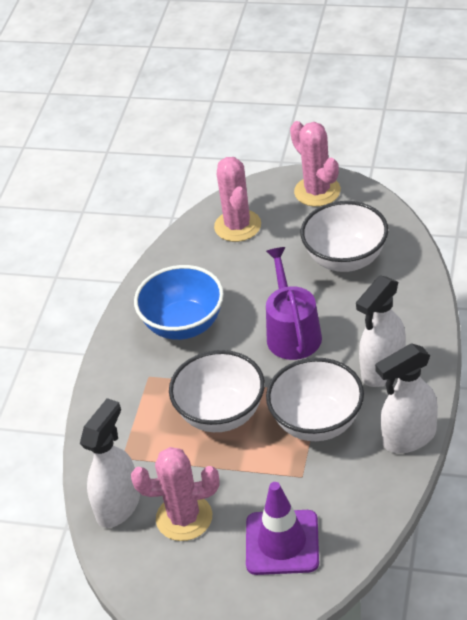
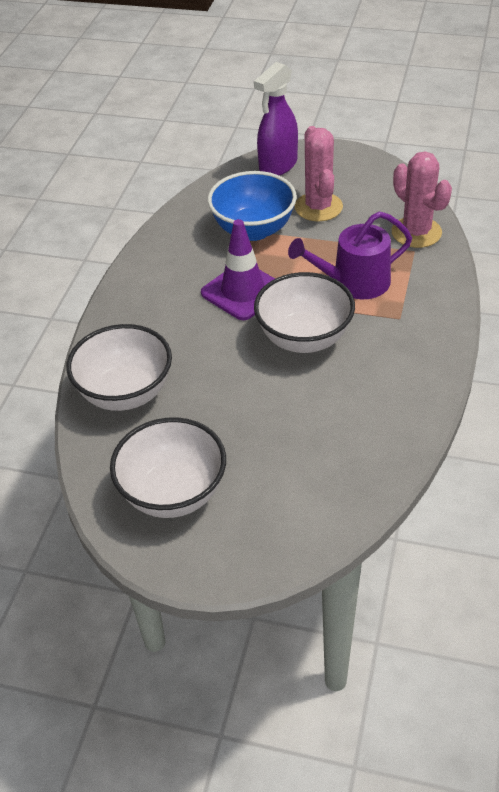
pink cactus: 3 -> 2
purple spray bottle: 0 -> 1
white spray bottle: 3 -> 0

